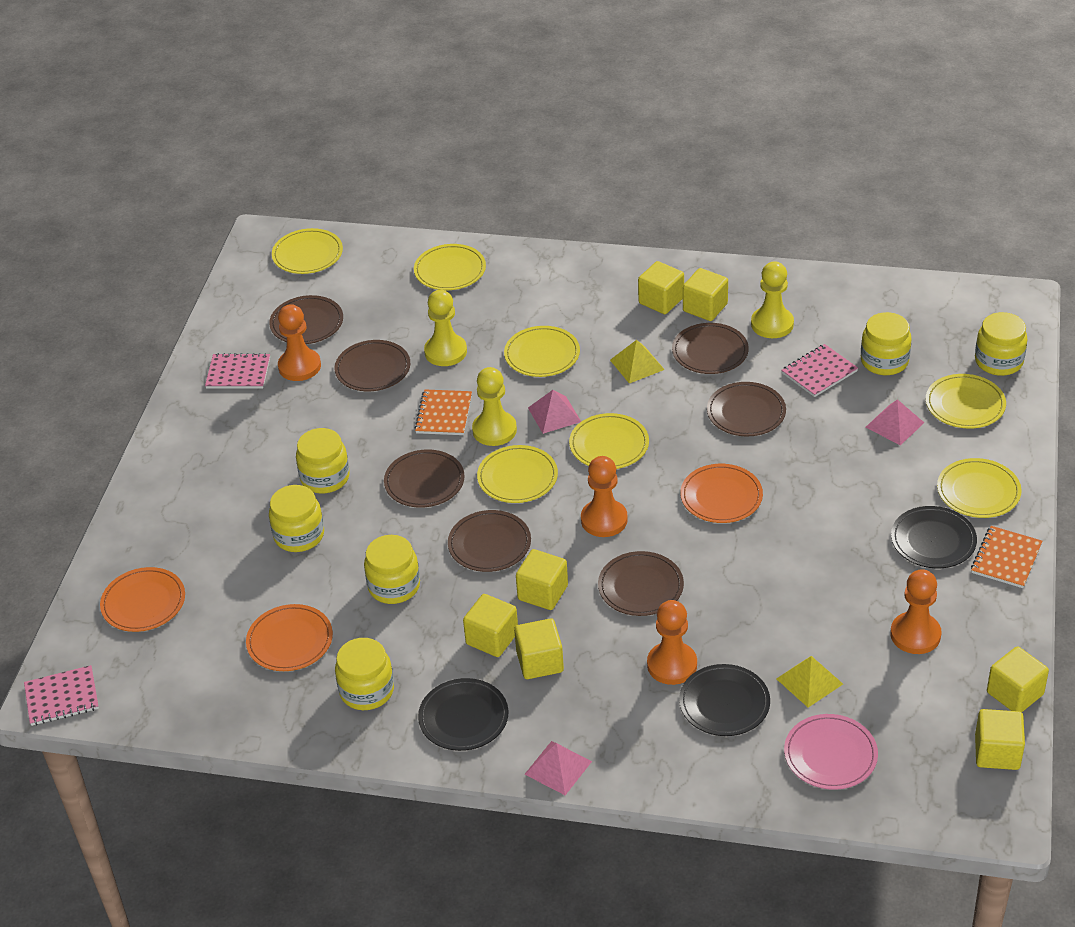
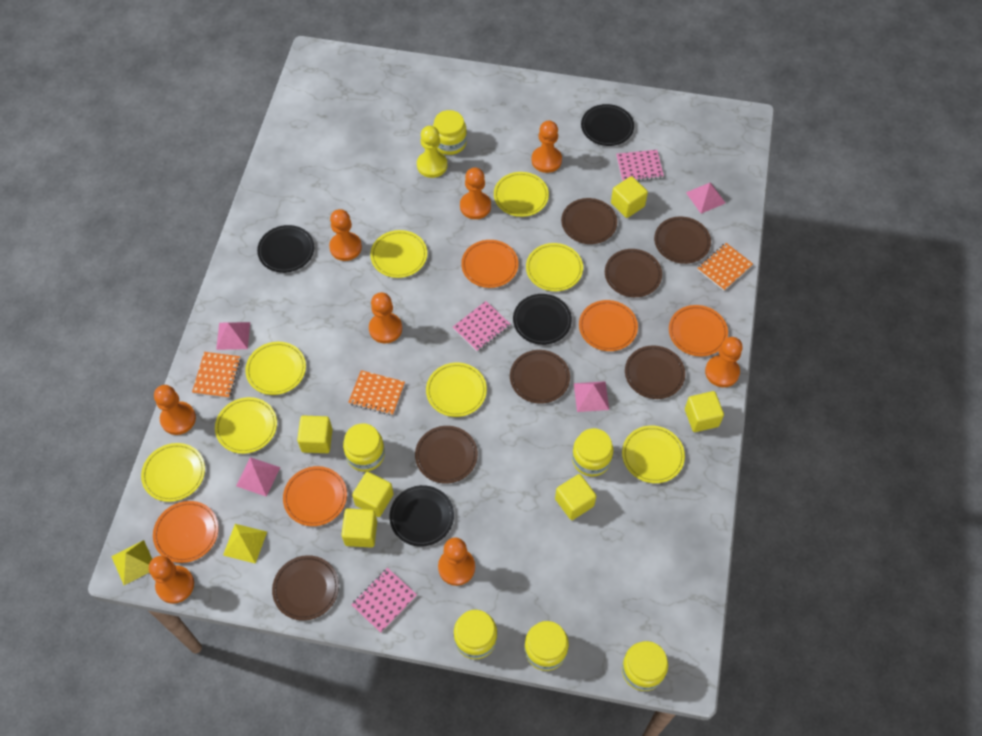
black plate: 3 -> 4
orange notebook: 2 -> 3
orange pawn: 4 -> 8
orange plate: 3 -> 5
pink plate: 1 -> 0
pink pyramid: 3 -> 4
yellow cube: 7 -> 6
yellow pawn: 3 -> 1
yellow plate: 7 -> 8

